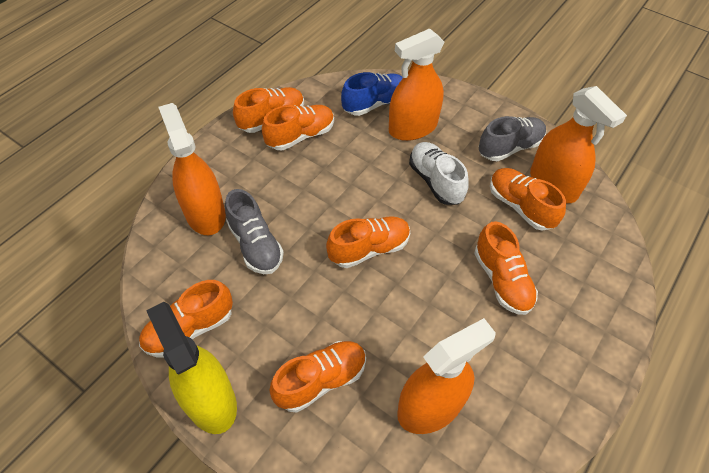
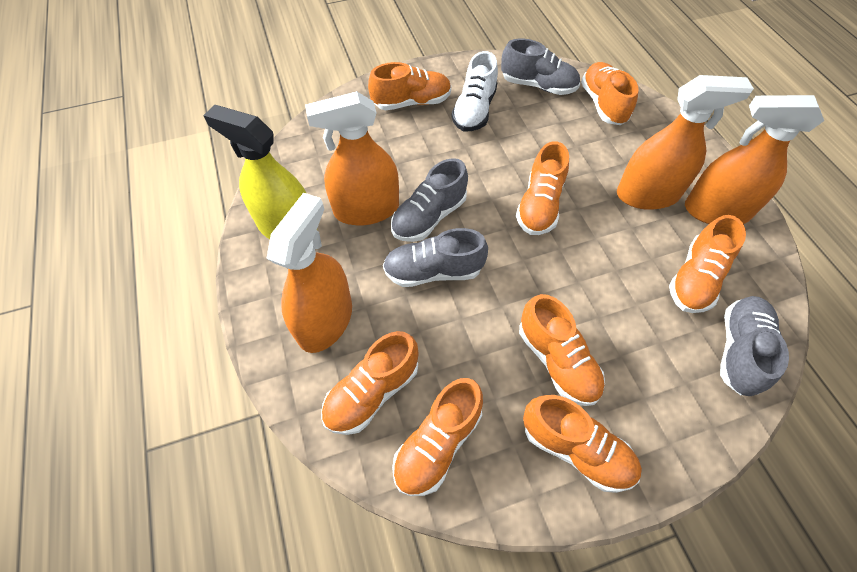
blue shoe: 1 -> 0
grey shoe: 2 -> 4
orange shoe: 7 -> 8

